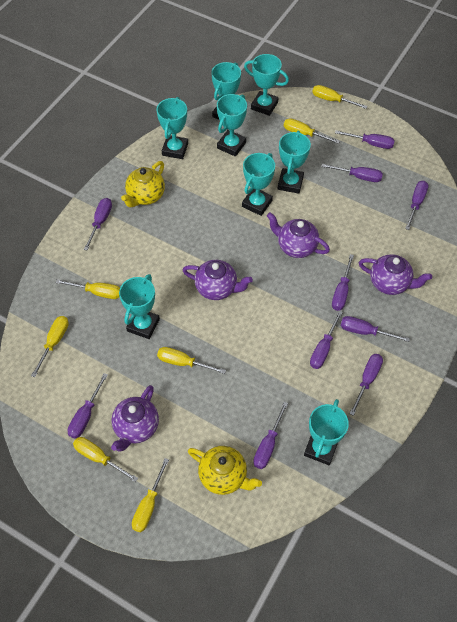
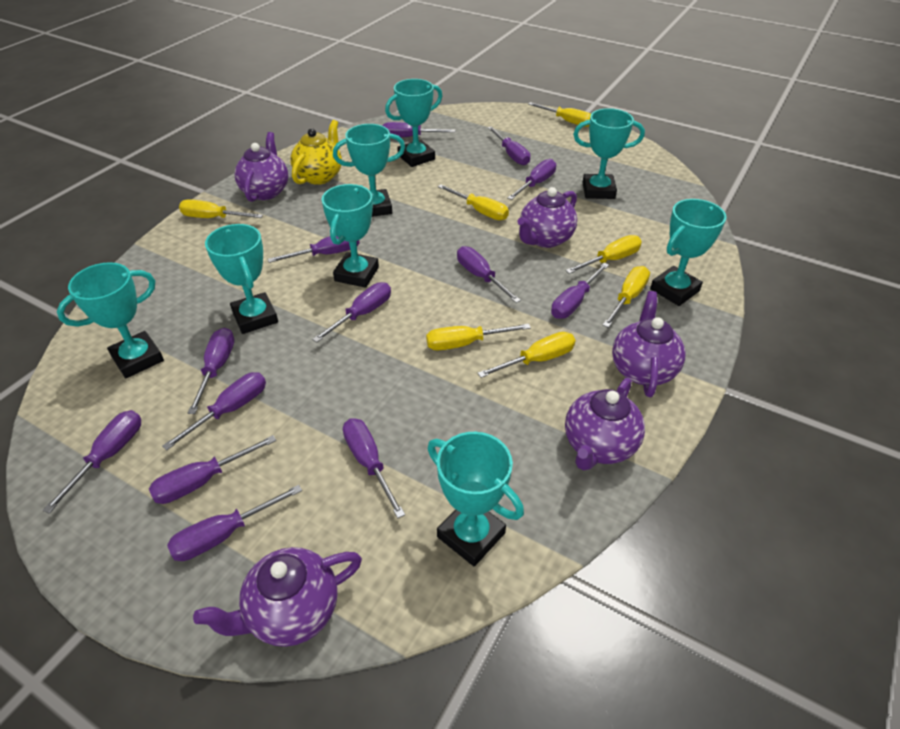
purple screwdriver: 10 -> 13
purple teapot: 4 -> 5
yellow teapot: 2 -> 1

